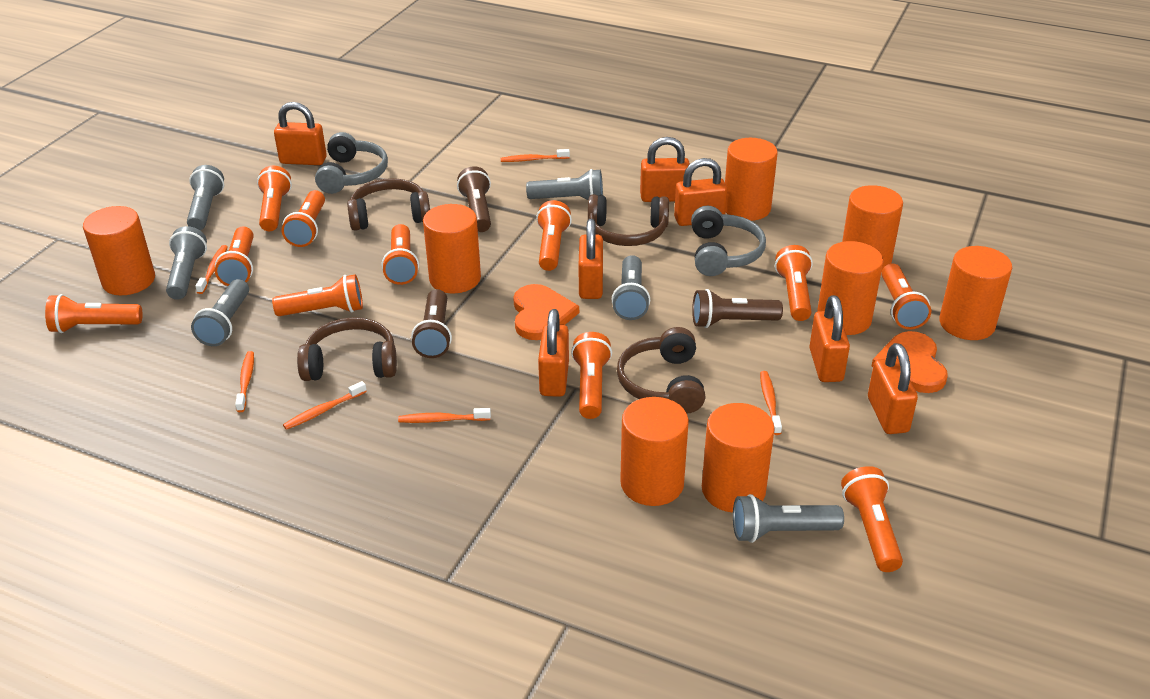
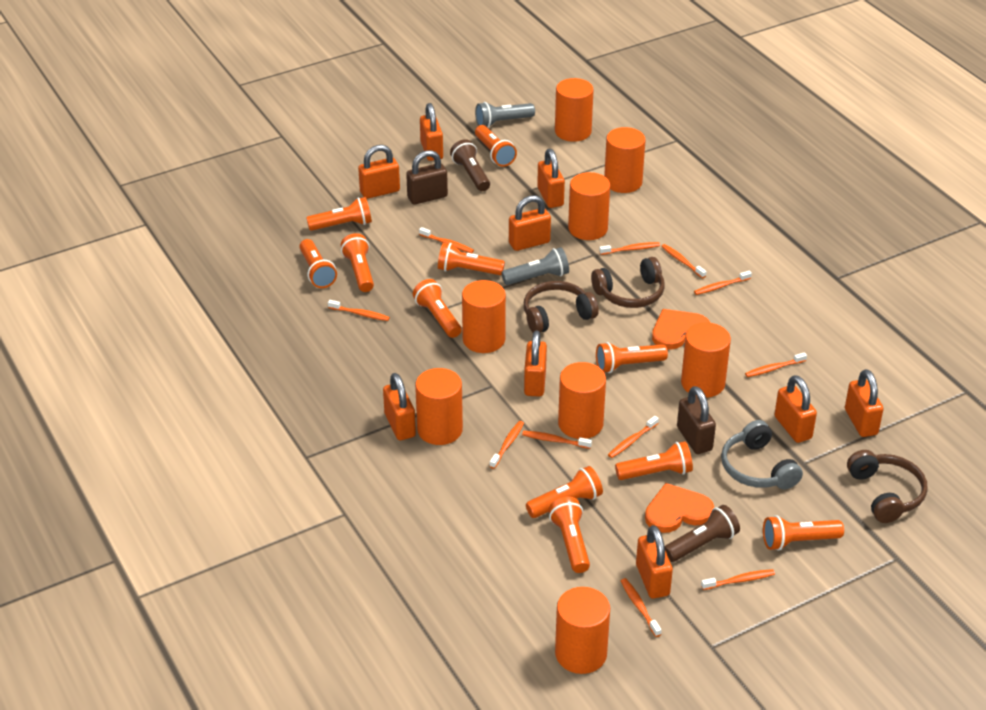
brown flashlight: 3 -> 2
brown headphones: 4 -> 3
brown padlock: 0 -> 2
grey flashlight: 6 -> 2
grey headphones: 2 -> 1
orange padlock: 7 -> 9
orange toothbrush: 6 -> 11

